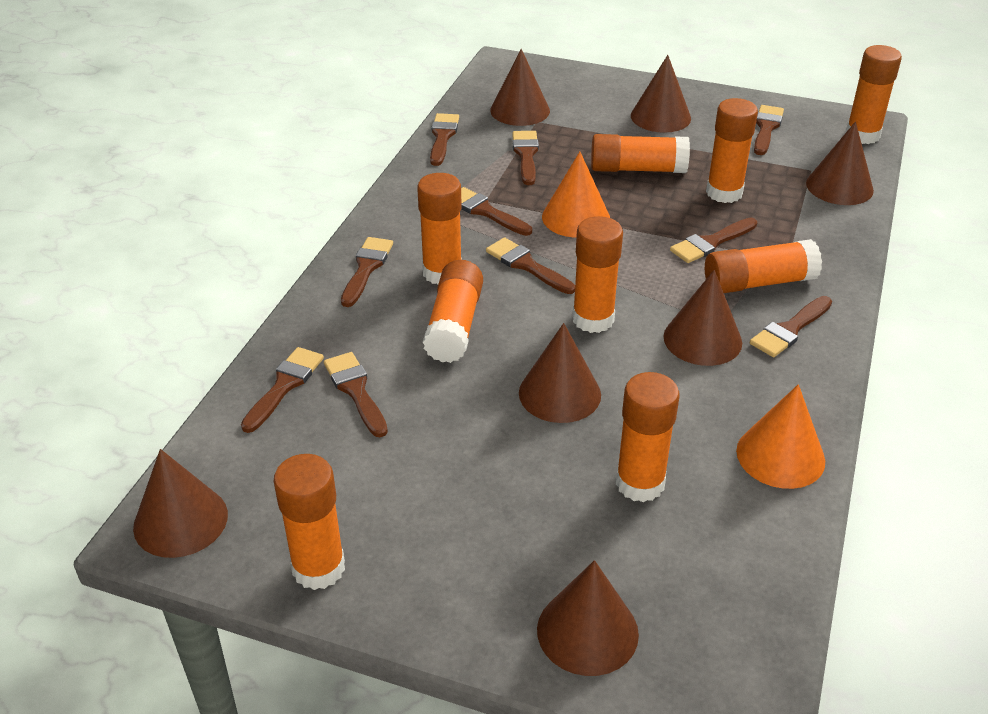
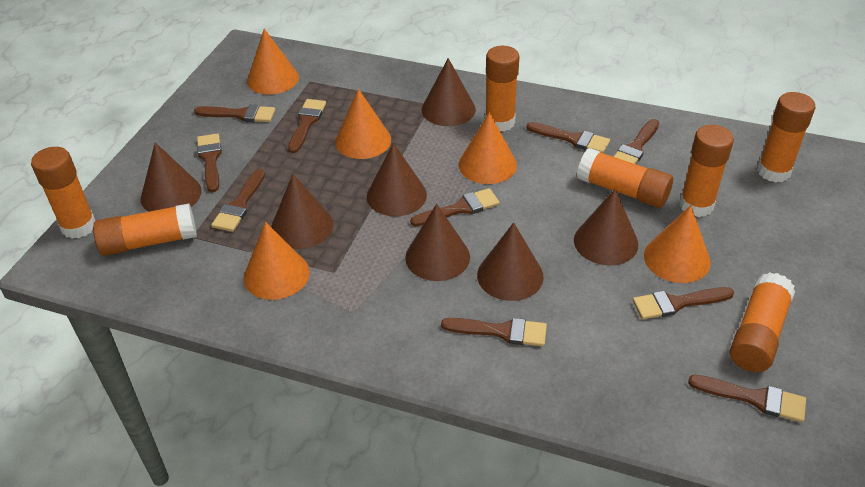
orange cone: 2 -> 5
orange glue stick: 9 -> 7

